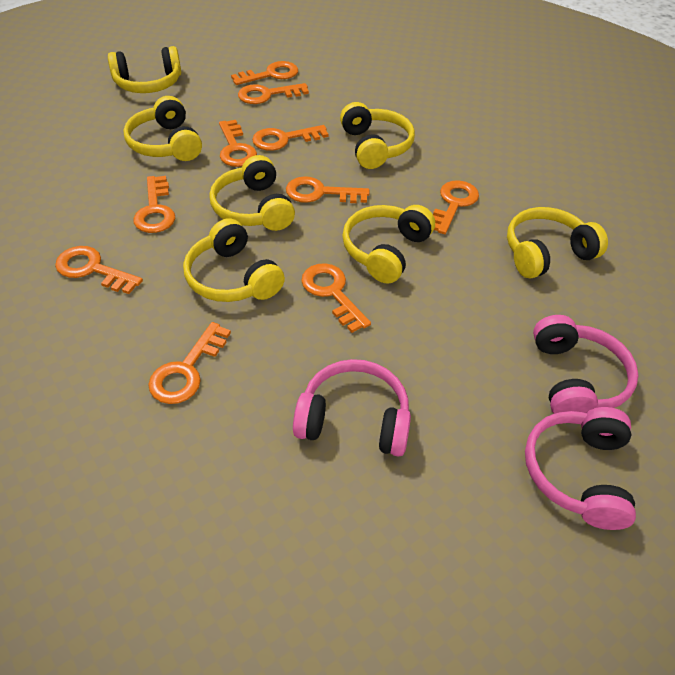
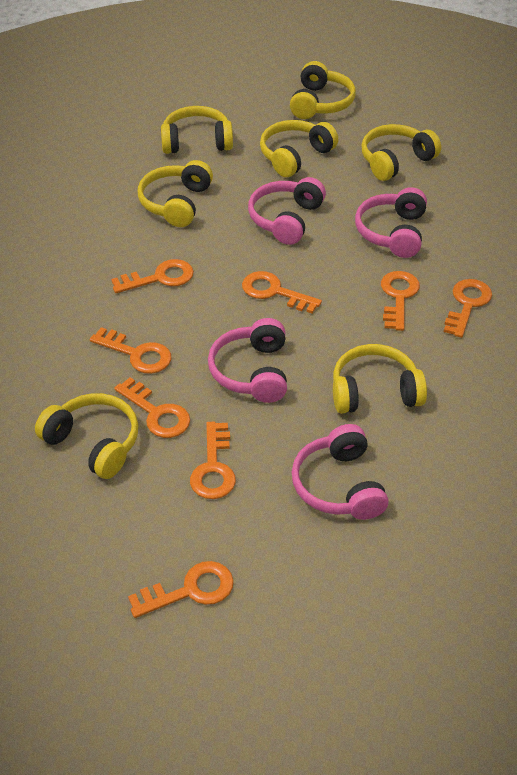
orange key: 10 -> 8
pink headphones: 3 -> 4

